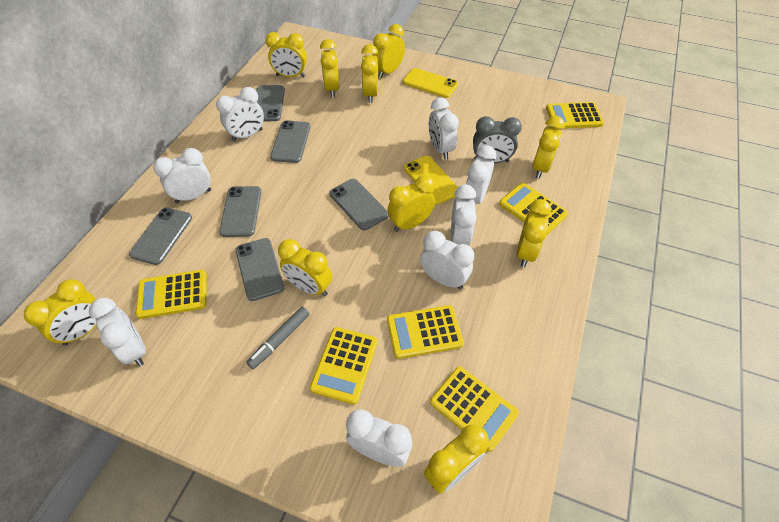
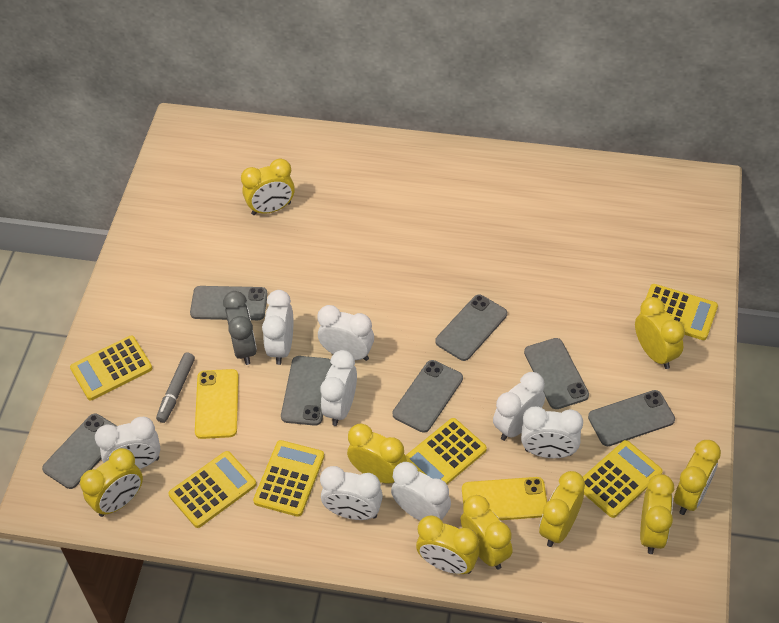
grey phone: 6 -> 7
yellow clock: 10 -> 9

